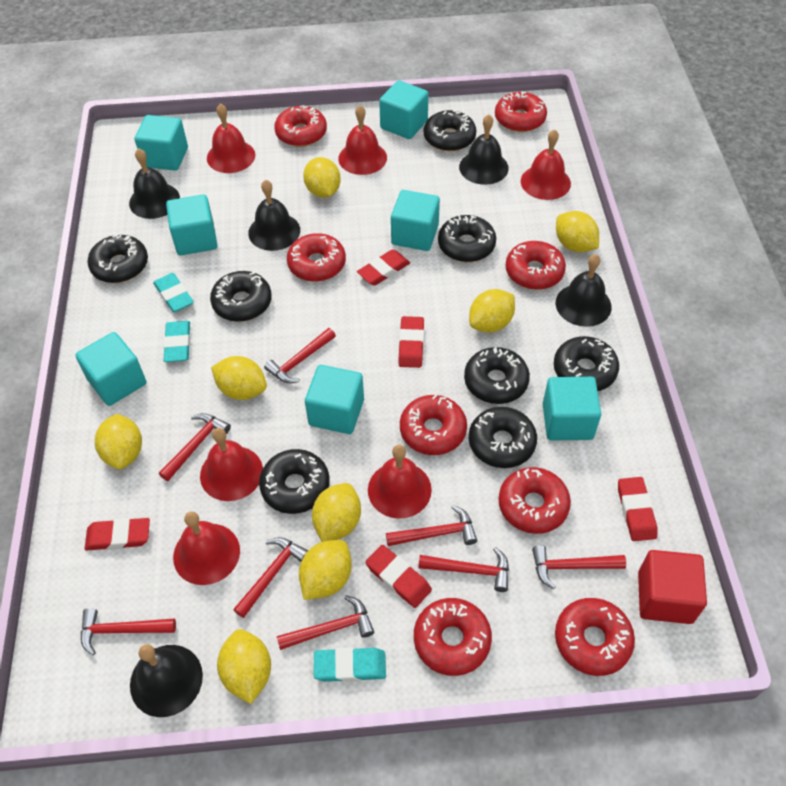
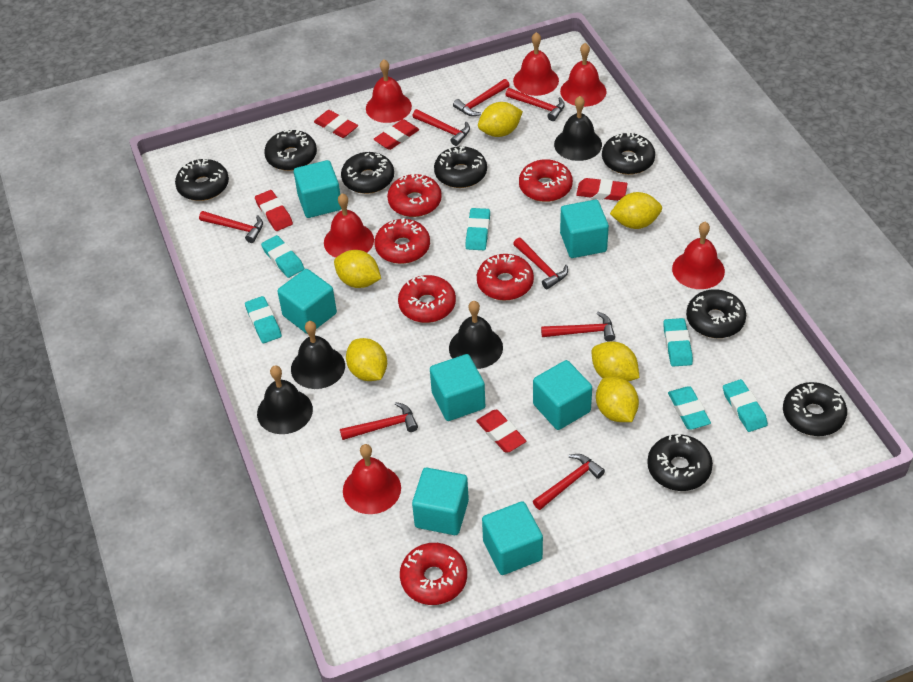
black bell: 5 -> 4
red cube: 1 -> 0
red donut: 8 -> 6
turquoise eraser: 3 -> 6
yellow lemon: 8 -> 6

